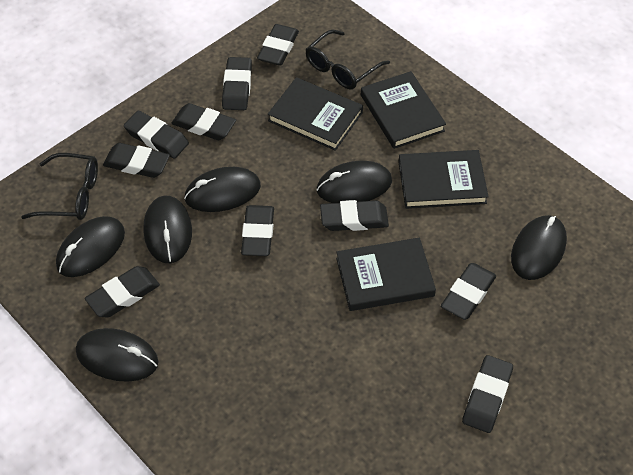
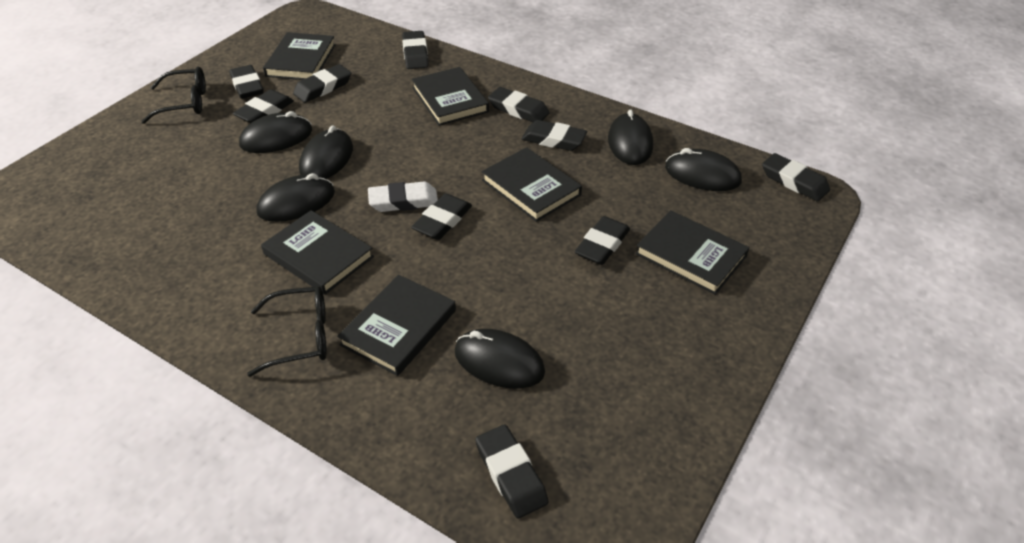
black book: 4 -> 6
white eraser: 0 -> 1

